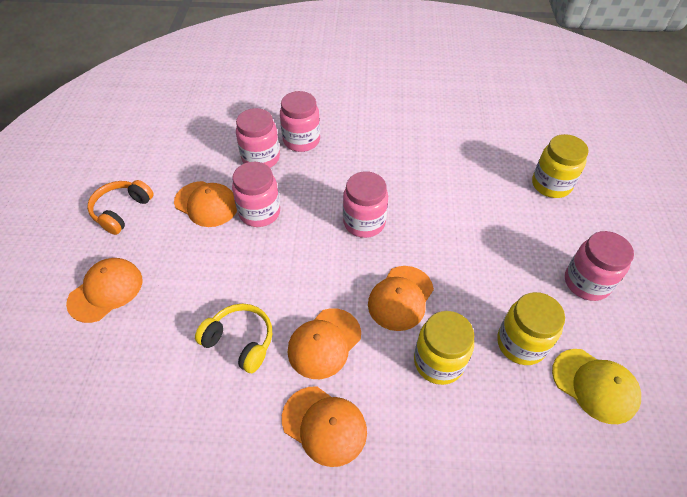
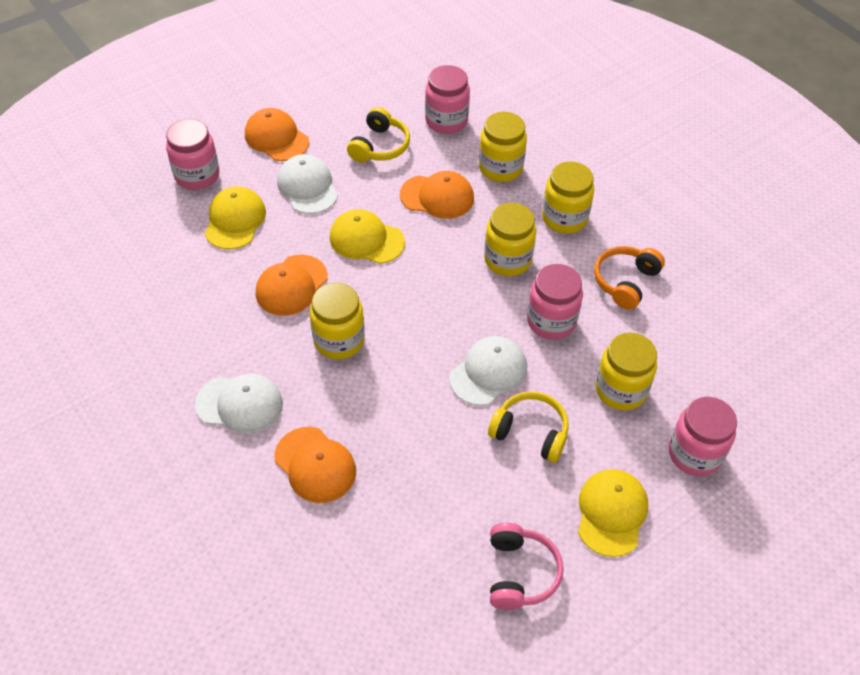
orange cap: 5 -> 4
pink headphones: 0 -> 1
pink jar: 5 -> 4
white cap: 0 -> 3
yellow cap: 1 -> 3
yellow headphones: 1 -> 2
yellow jar: 3 -> 5

